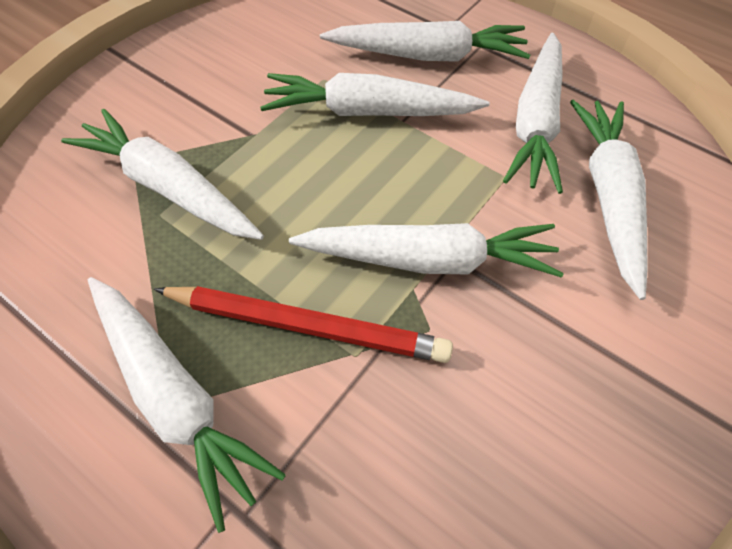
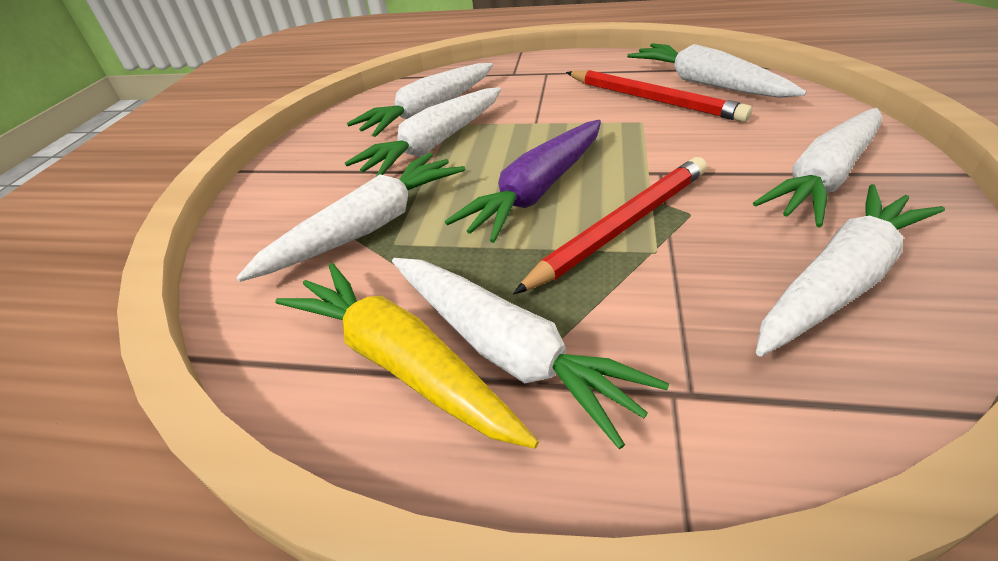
purple carrot: 0 -> 1
red pencil: 1 -> 2
yellow carrot: 0 -> 1

